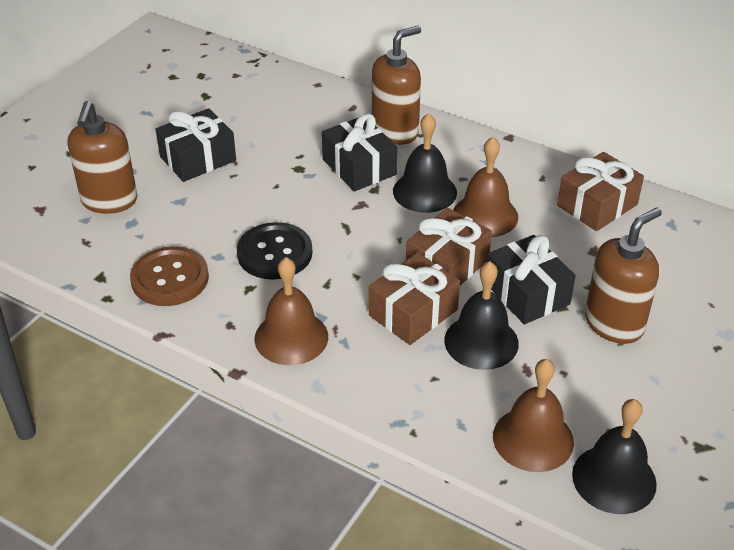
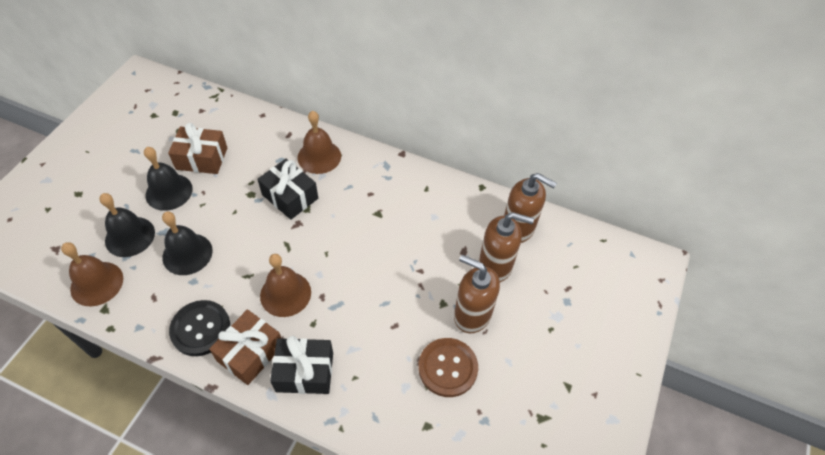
black gift: 3 -> 2
brown gift: 3 -> 2

